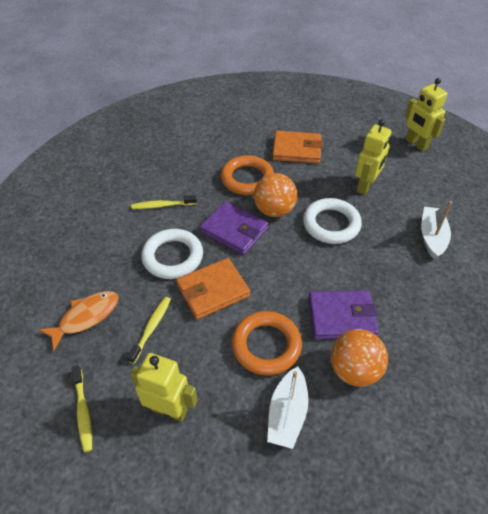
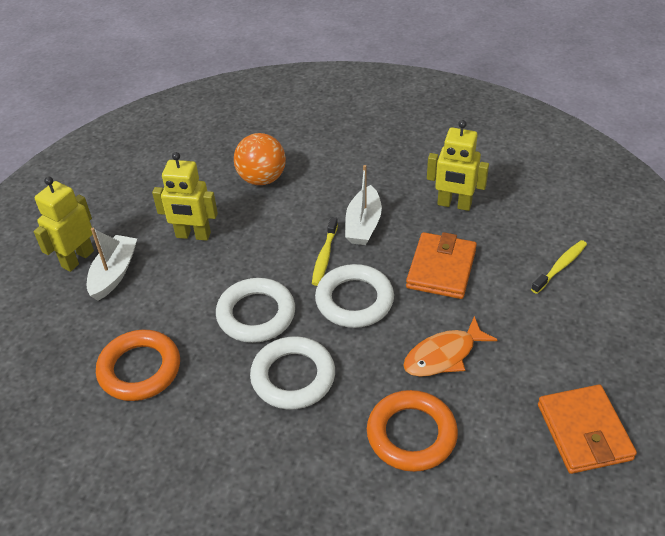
orange ball: 2 -> 1
purple wallet: 2 -> 0
white ring: 2 -> 3
yellow toothbrush: 3 -> 2

